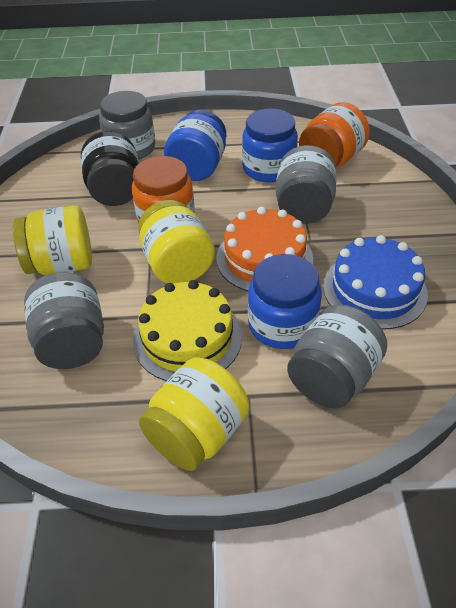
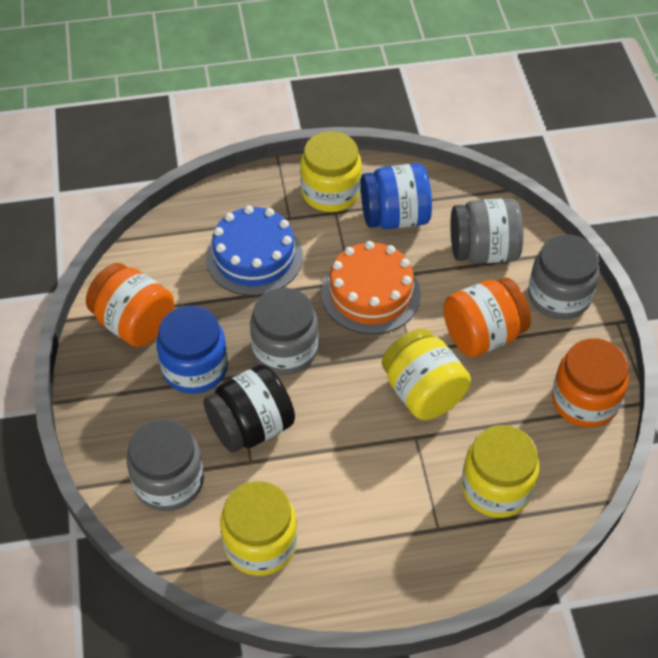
blue jar: 3 -> 2
orange jar: 2 -> 3
yellow cake: 1 -> 0
yellow jar: 3 -> 4

